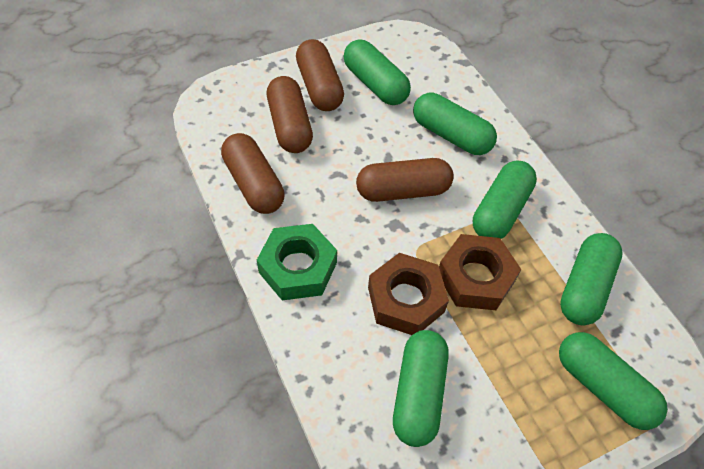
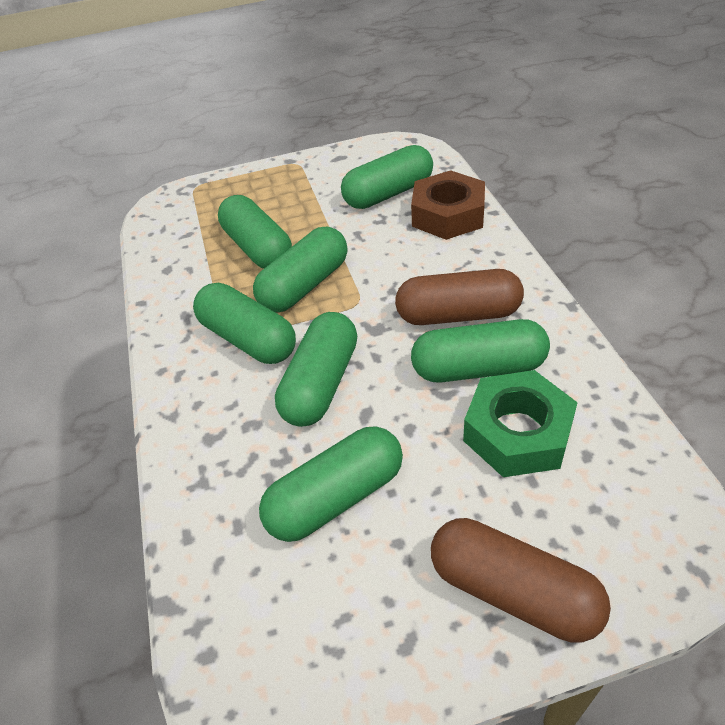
brown capsule: 4 -> 2
brown nut: 2 -> 1
green capsule: 6 -> 7

